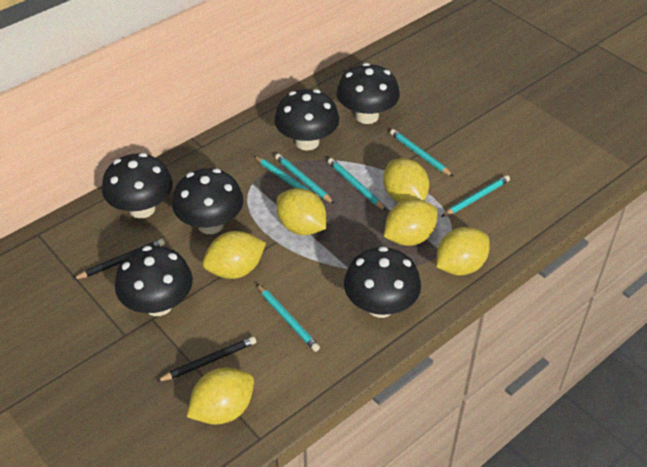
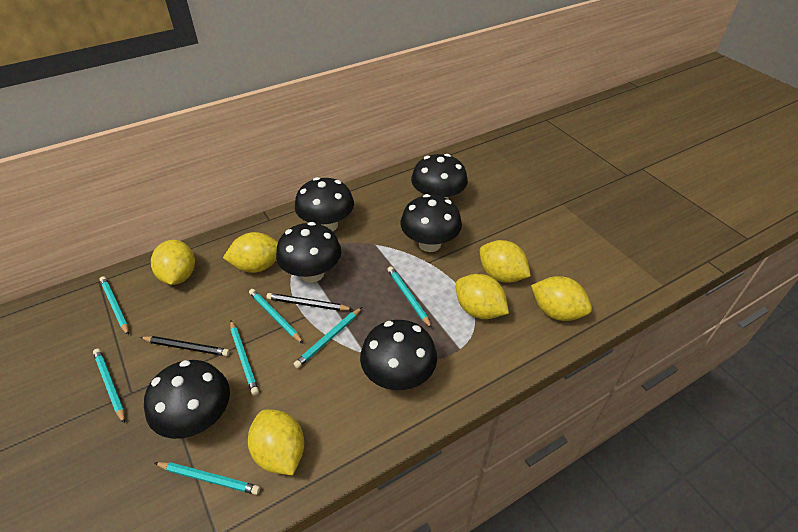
turquoise pencil: 6 -> 7

